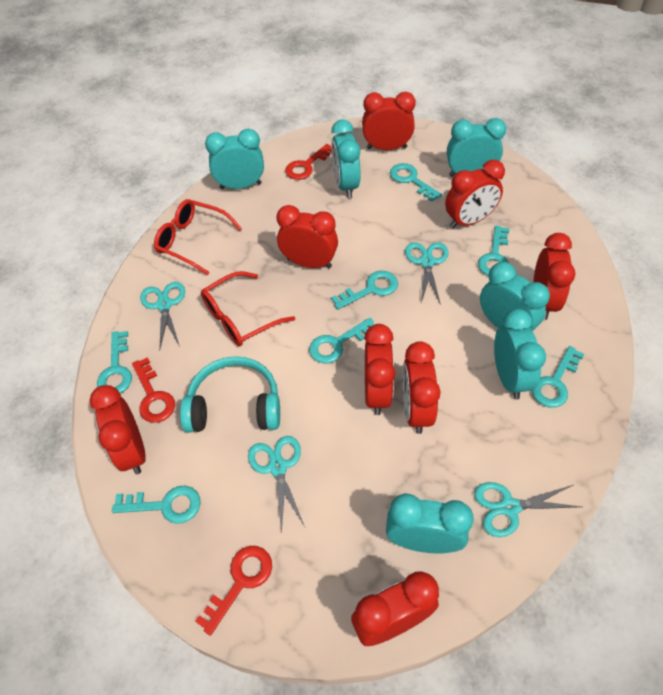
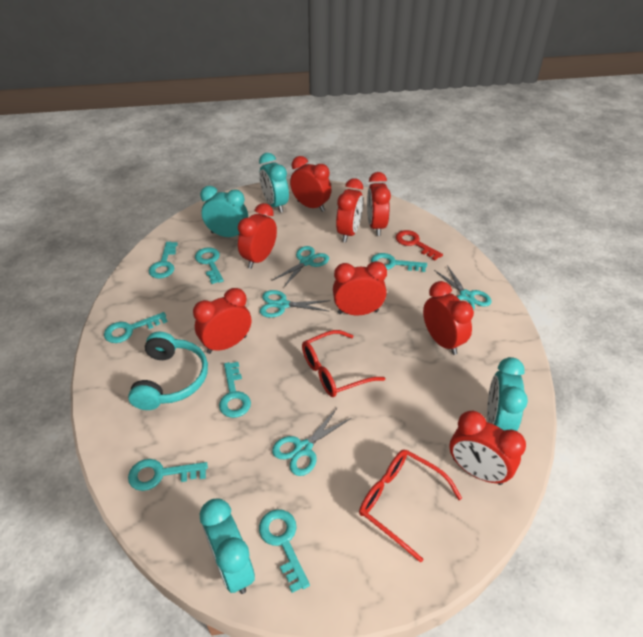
red key: 3 -> 1
turquoise clock: 6 -> 4

